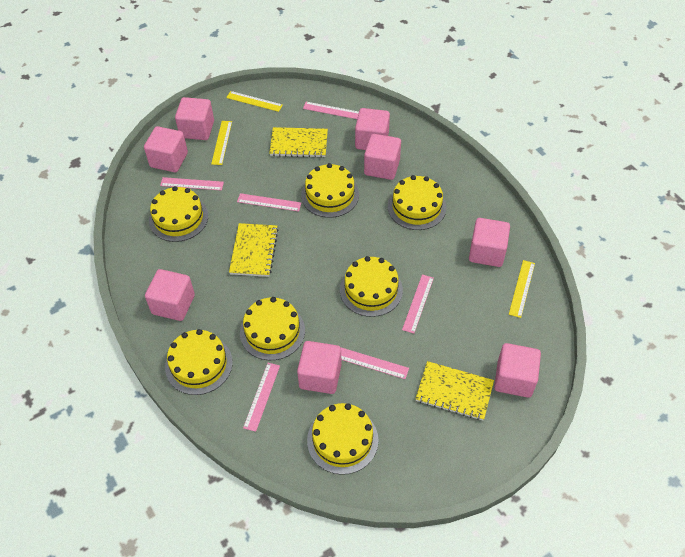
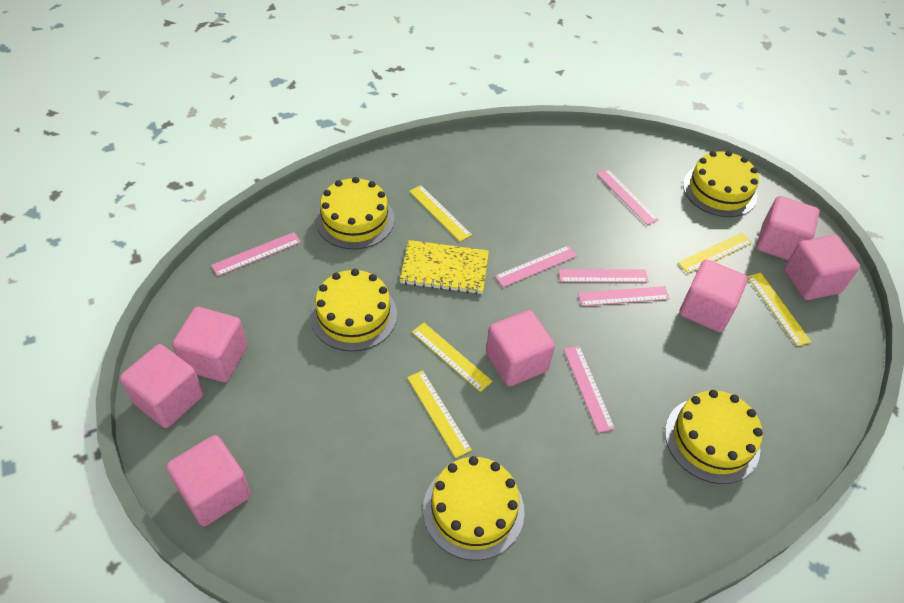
pink cube: 8 -> 7
yellow cake: 7 -> 5
yellow notebook: 3 -> 1
yellow ruler: 3 -> 5

